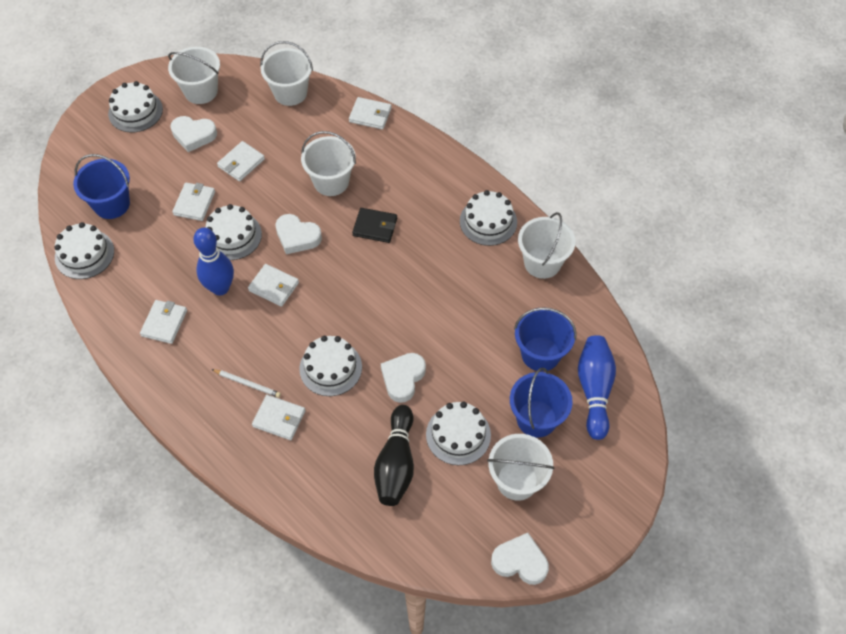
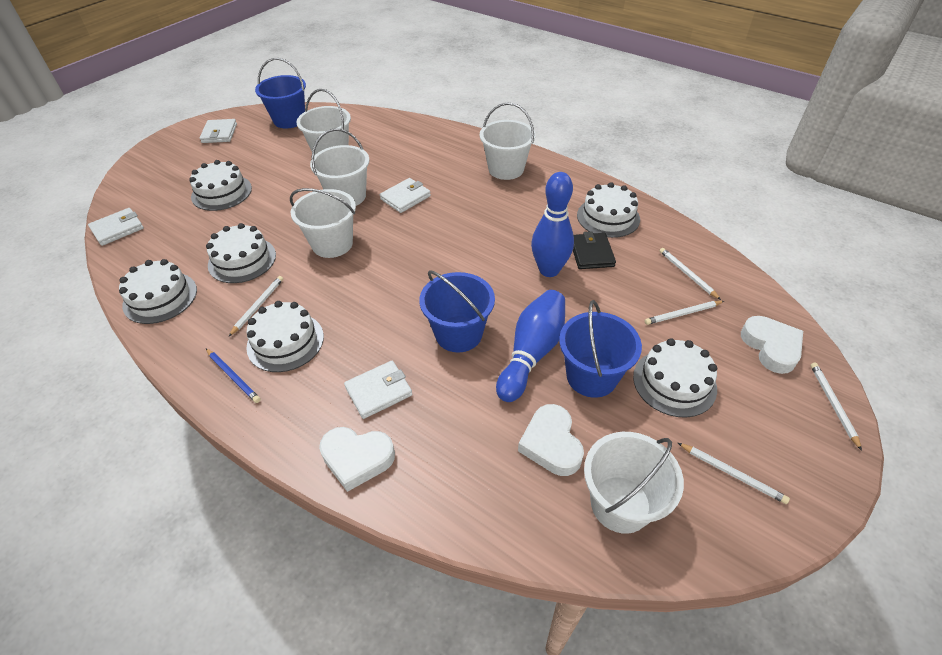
black bowling pin: 1 -> 0
blue pencil: 0 -> 1
white heart: 4 -> 3
white pencil: 1 -> 5
white wallet: 6 -> 4

